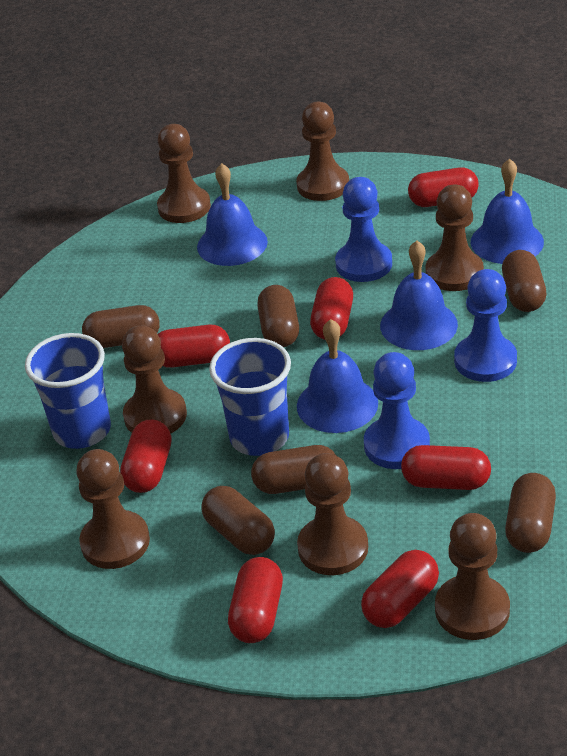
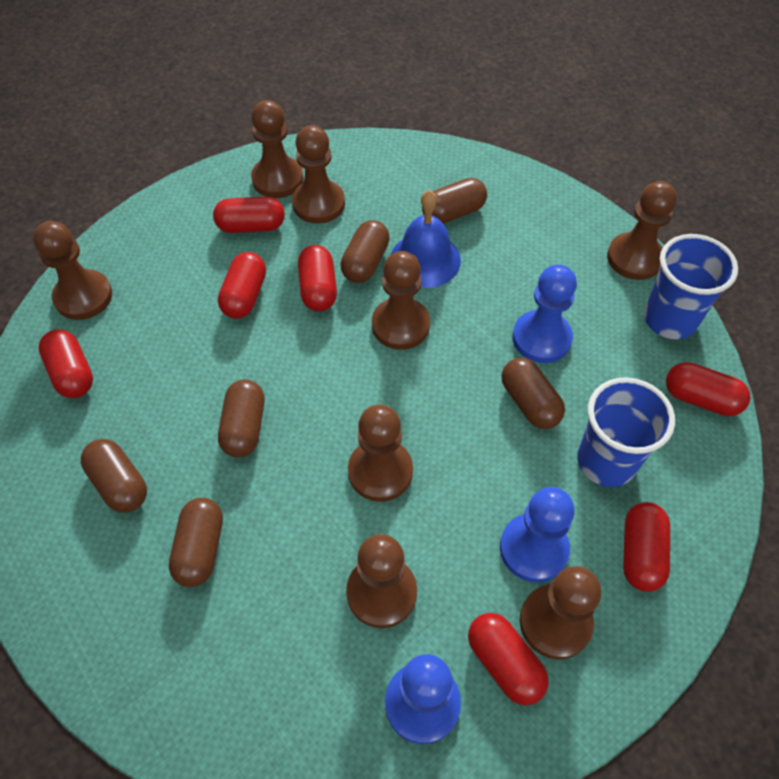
blue bell: 4 -> 1
brown pawn: 7 -> 8

